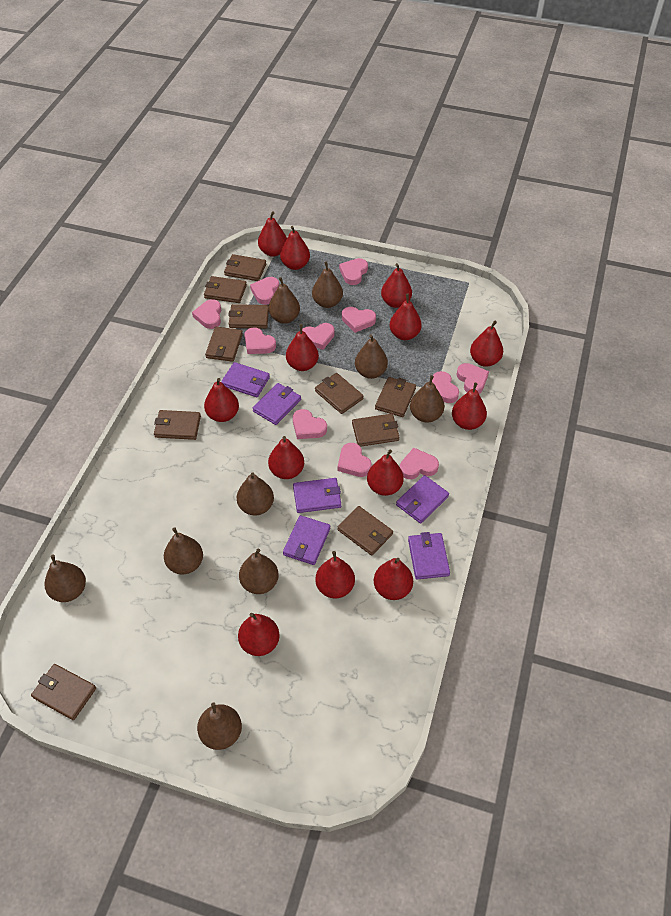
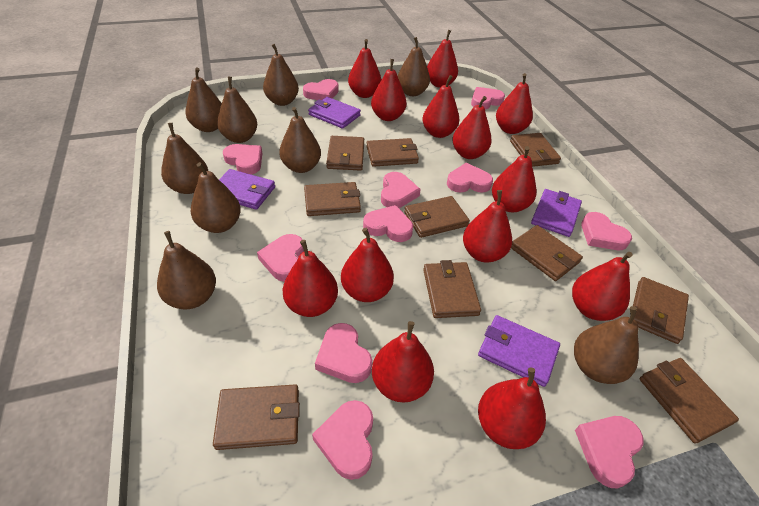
purple wallet: 6 -> 4

